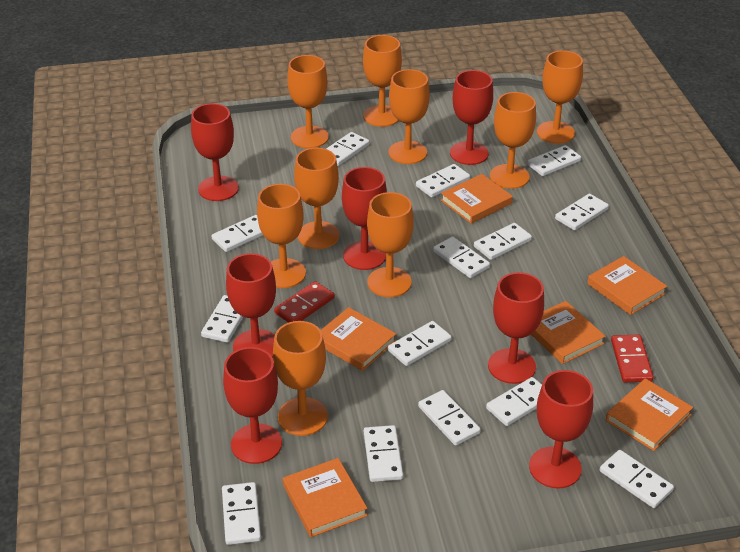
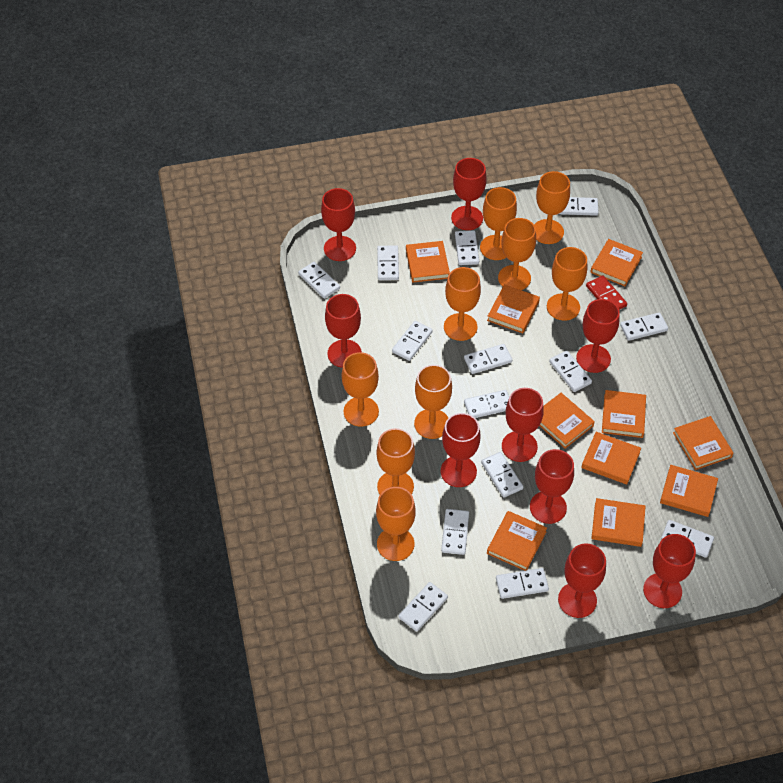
orange book: 6 -> 10
red domino: 2 -> 1
red goblet: 7 -> 9

